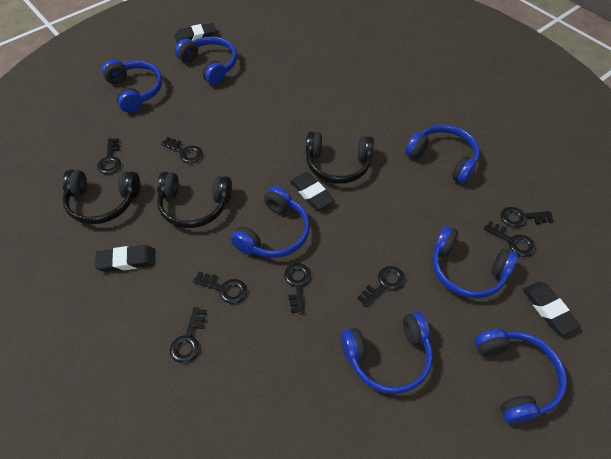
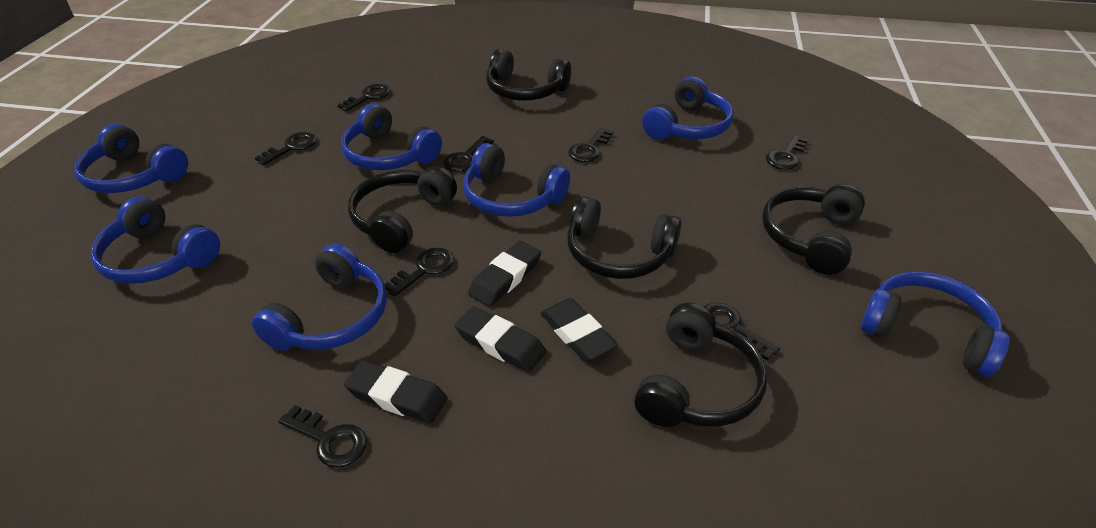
black headphones: 3 -> 5

